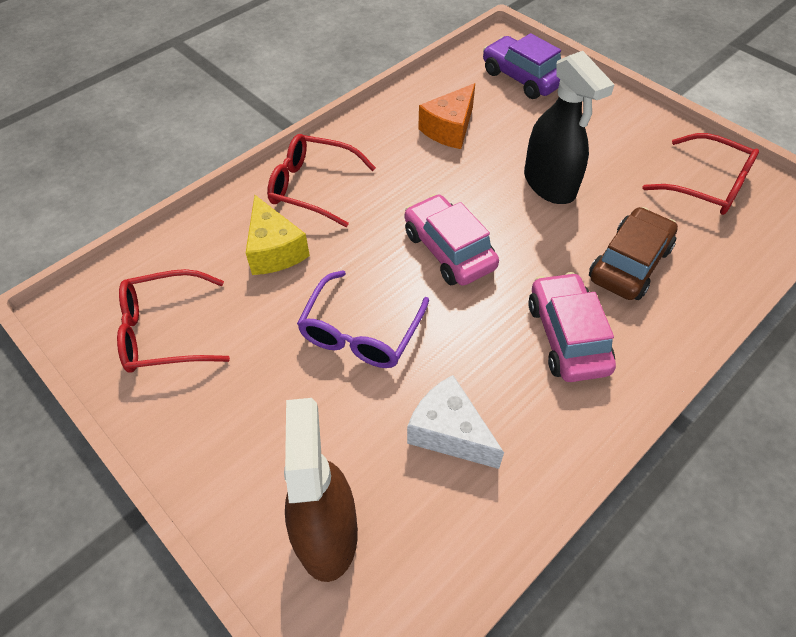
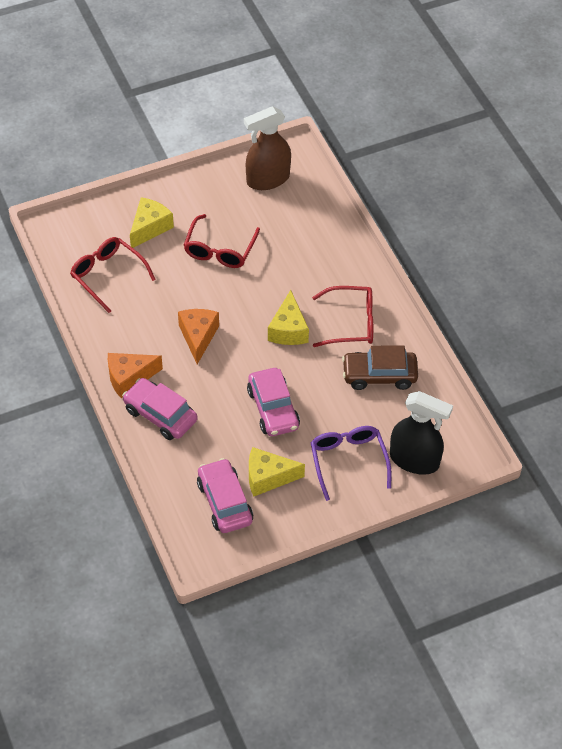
orange cheese: 1 -> 2
pink car: 2 -> 3
purple car: 1 -> 0
white cheese: 1 -> 0
yellow cheese: 1 -> 3

